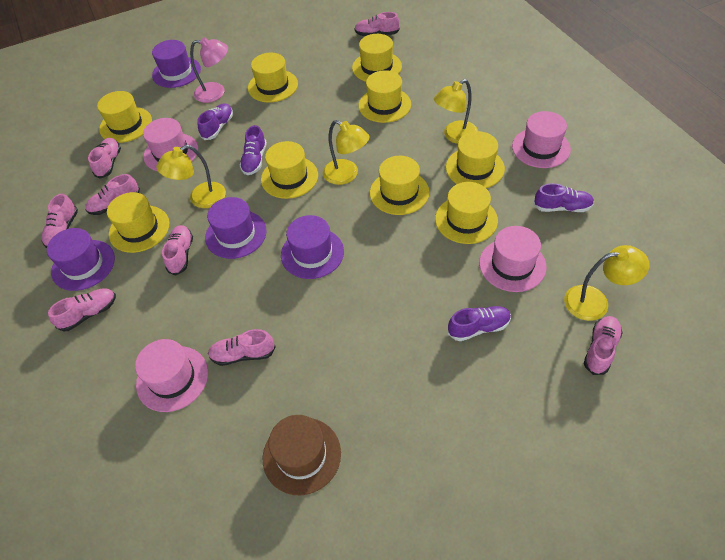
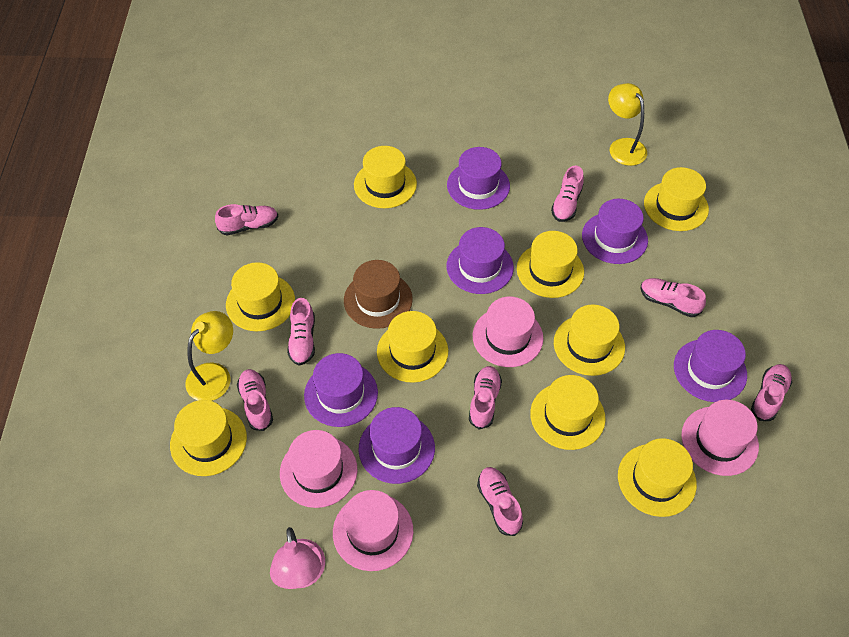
purple hat: 4 -> 6
purple shoe: 4 -> 0
yellow lamp: 4 -> 2

